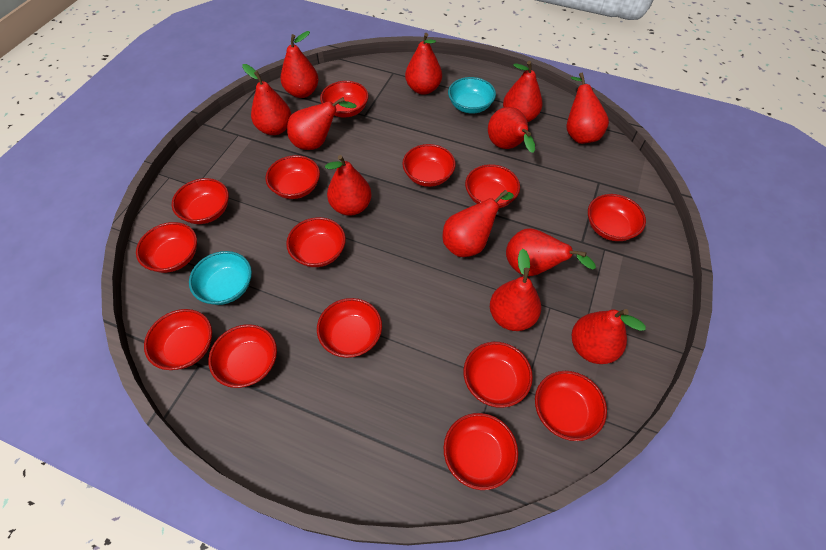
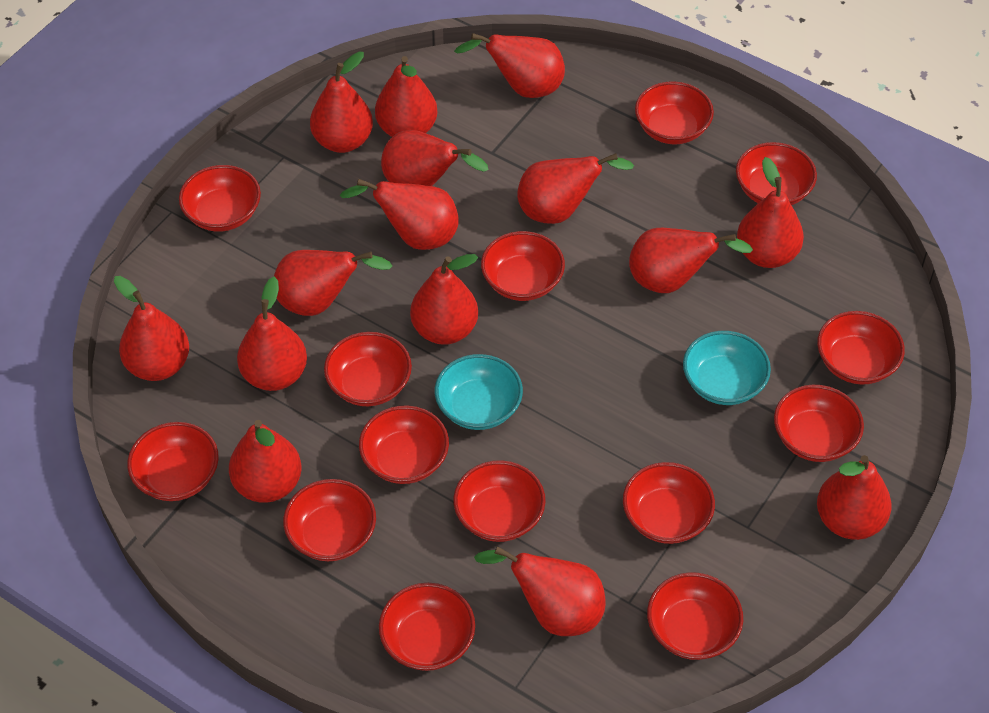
red pear: 12 -> 15

